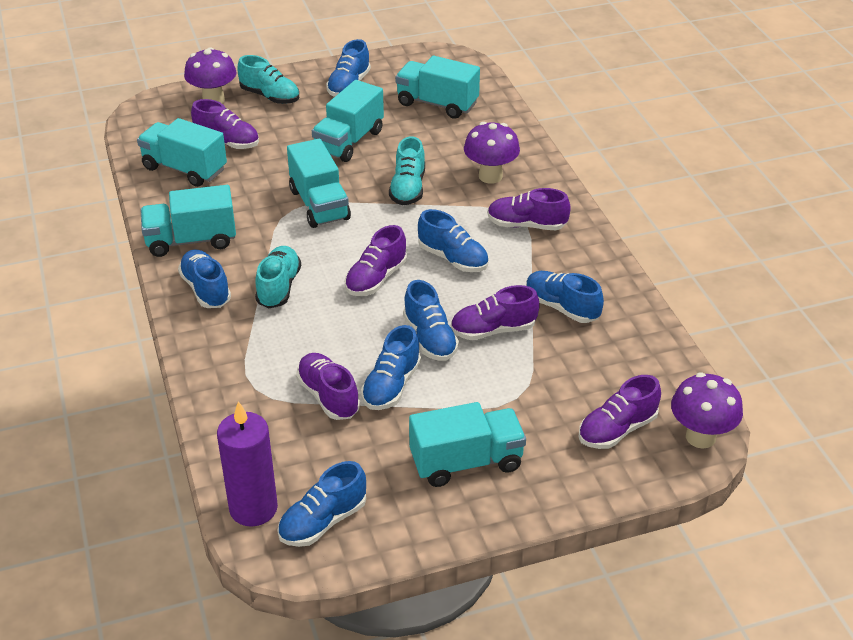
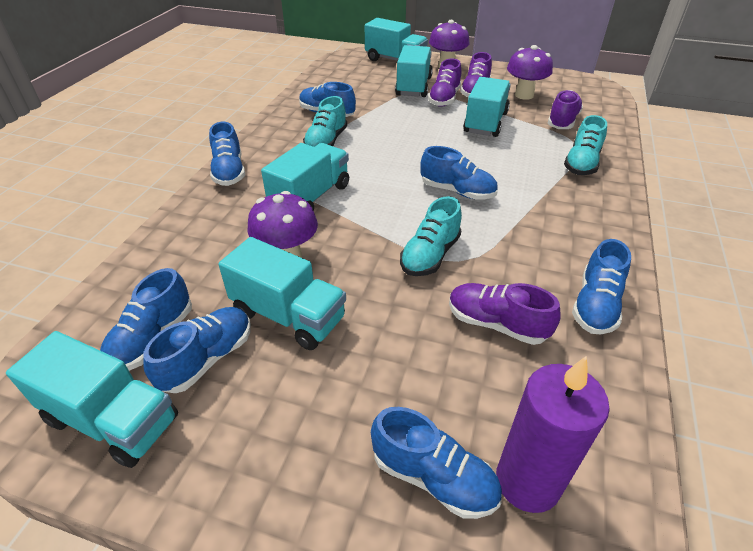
purple shoe: 6 -> 4

